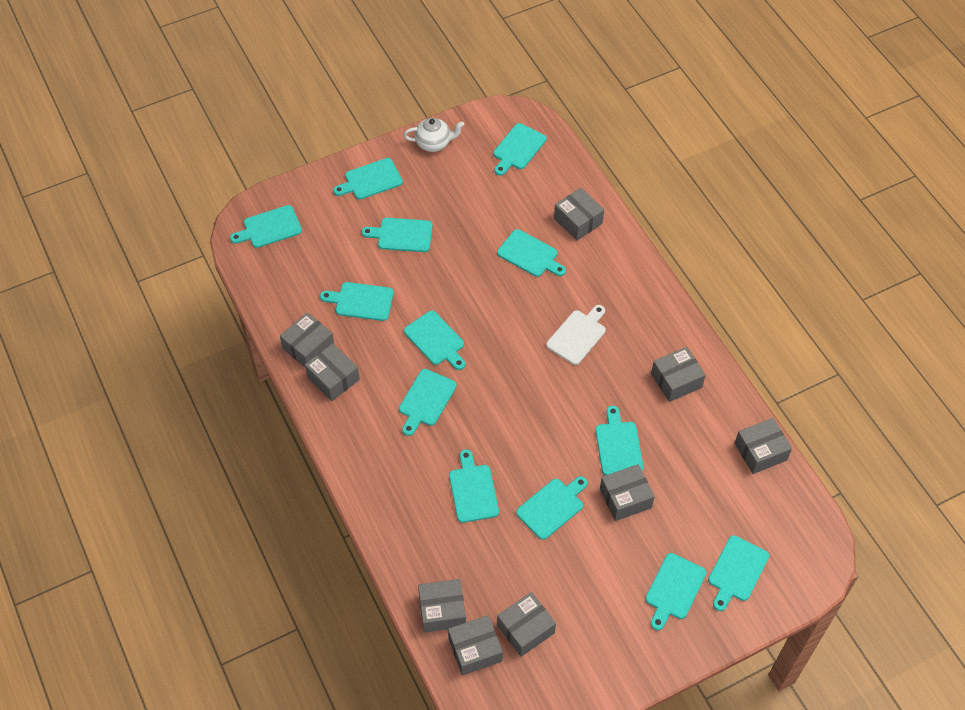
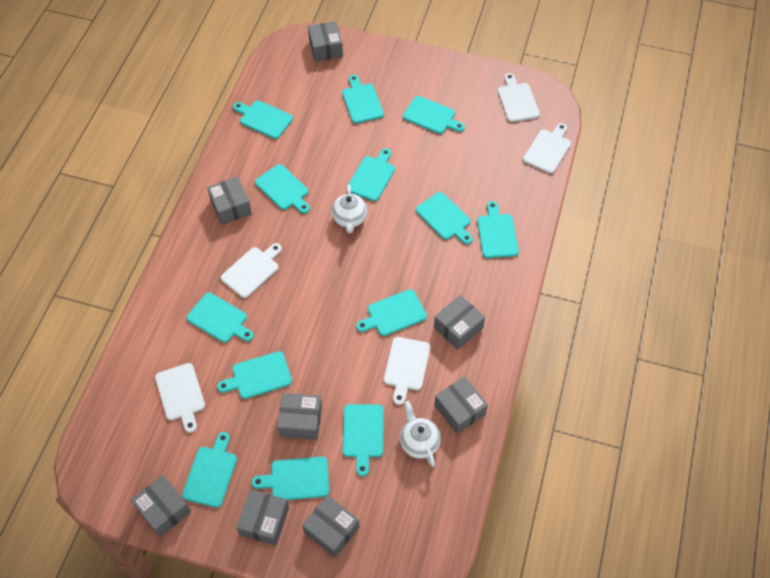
grey box: 9 -> 8
white cutting board: 1 -> 5
white teapot: 1 -> 2

